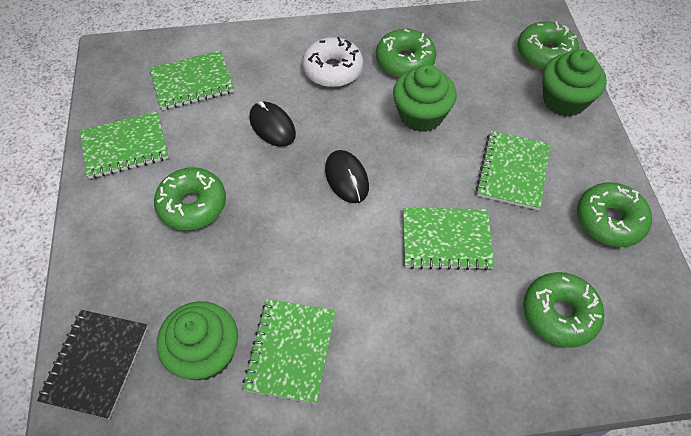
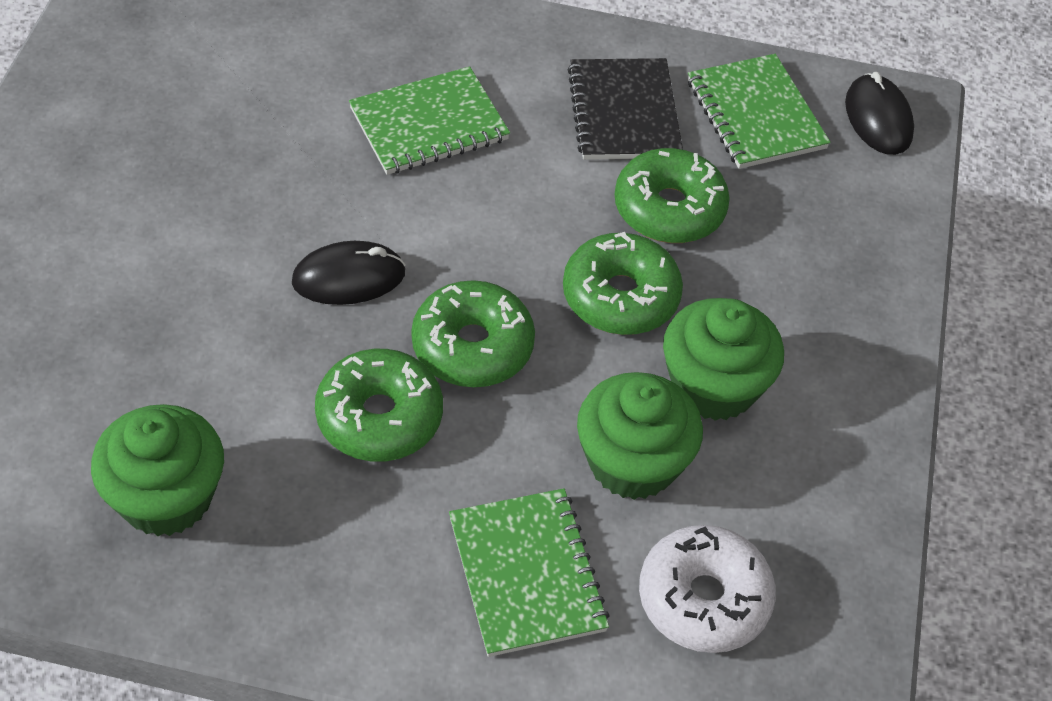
green donut: 5 -> 4
green notebook: 5 -> 3

